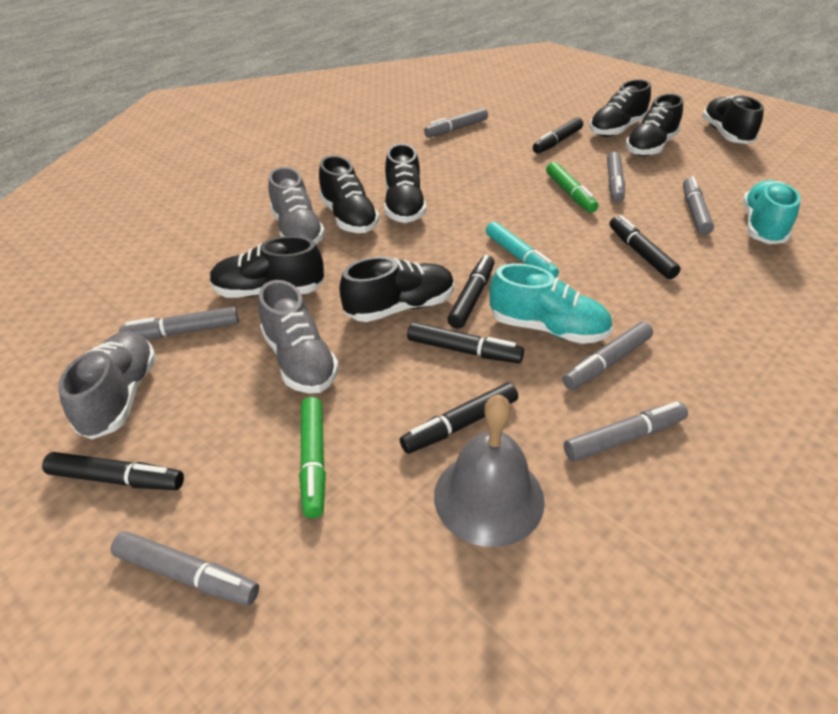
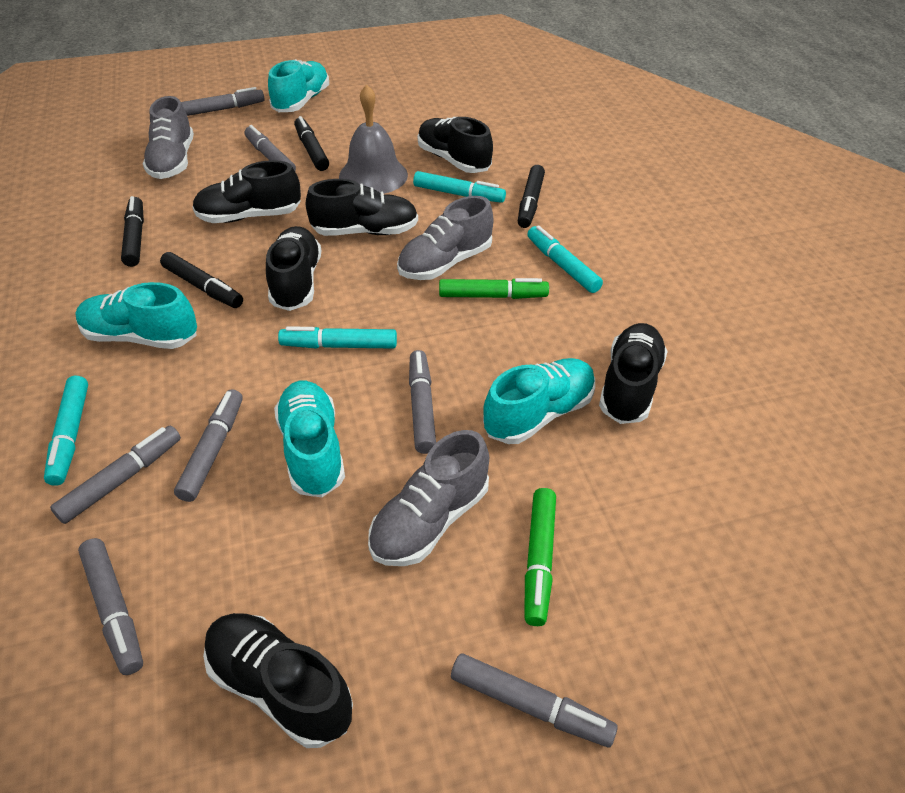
black marker: 6 -> 4
black shoe: 7 -> 6
turquoise marker: 1 -> 4
turquoise shoe: 2 -> 4

